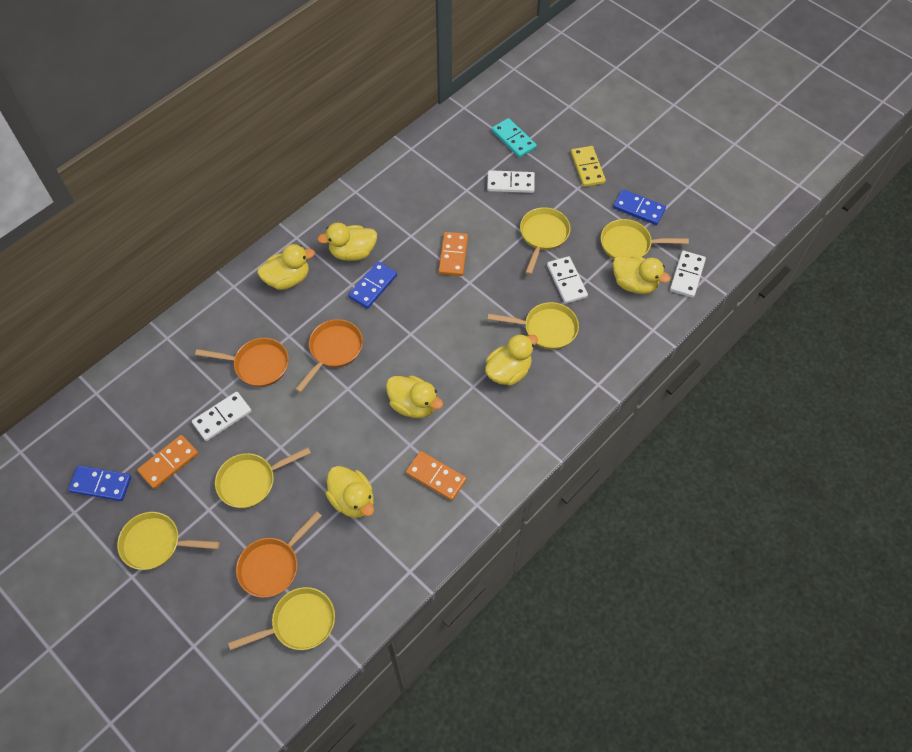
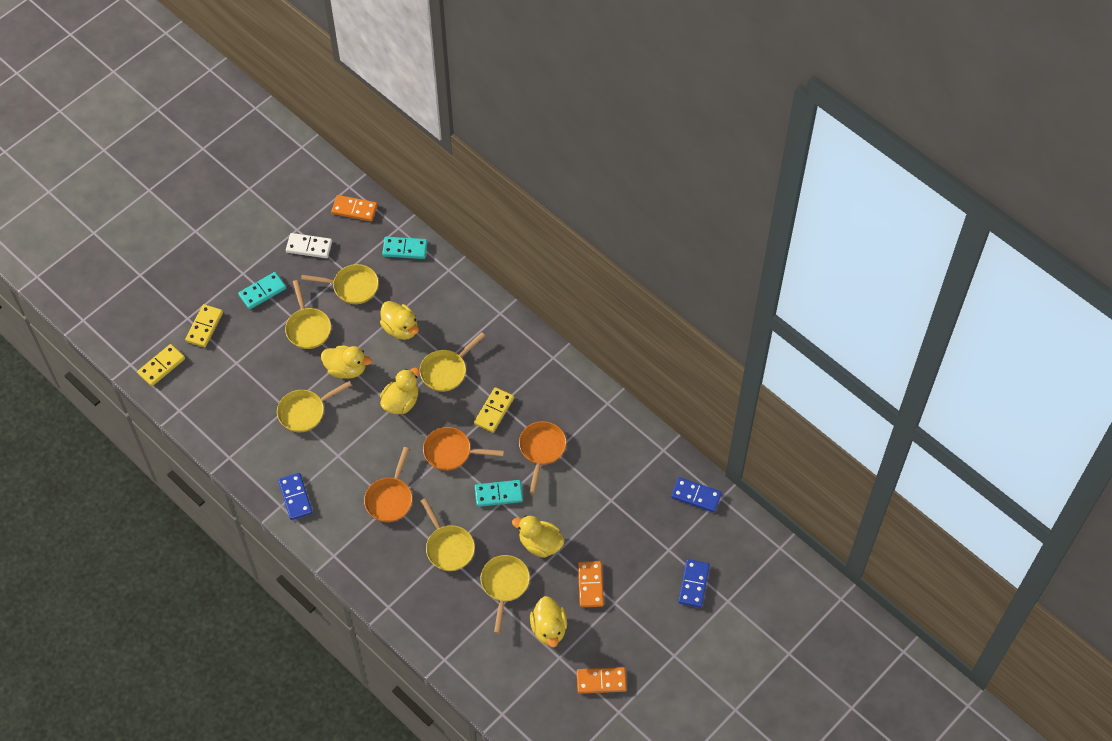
turquoise domino: 1 -> 3
white domino: 4 -> 1
yellow domino: 1 -> 3
yellow duck: 6 -> 5

